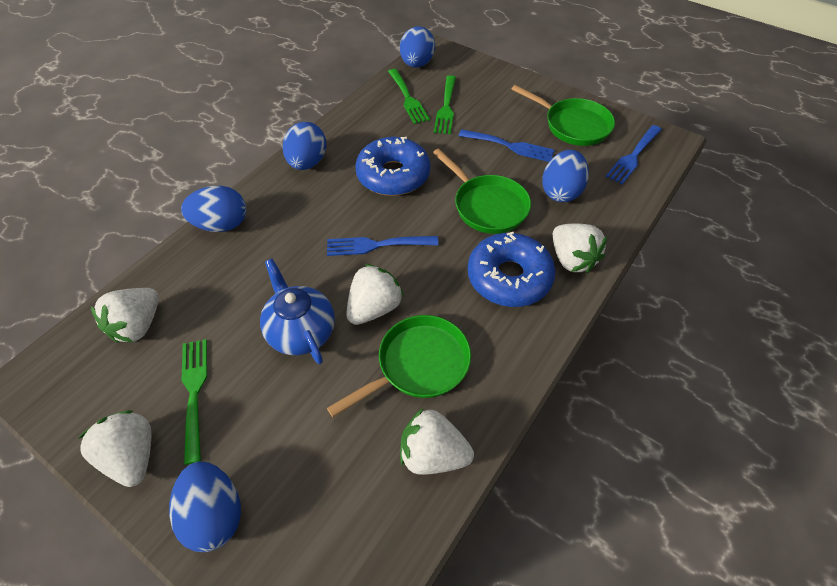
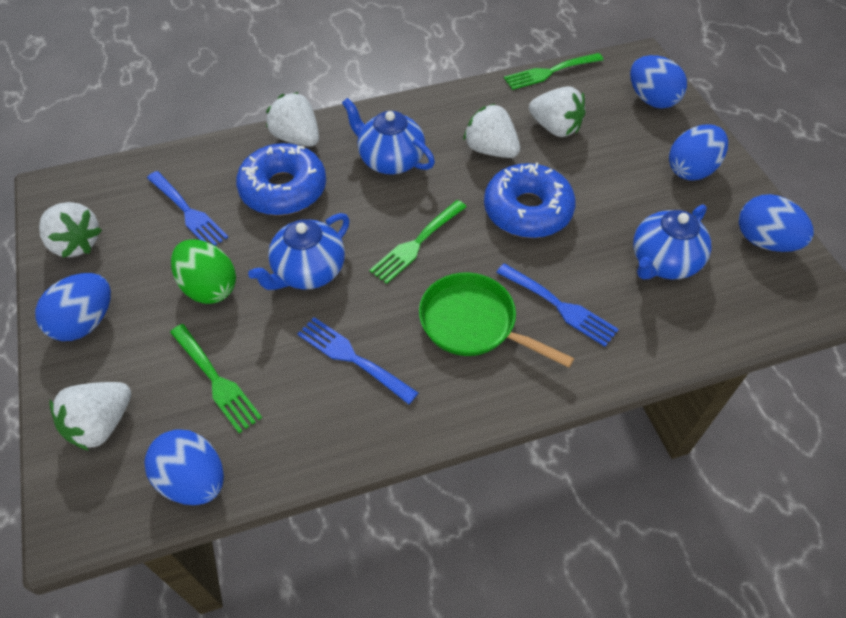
blue teapot: 1 -> 3
green egg: 0 -> 1
green pan: 3 -> 1

